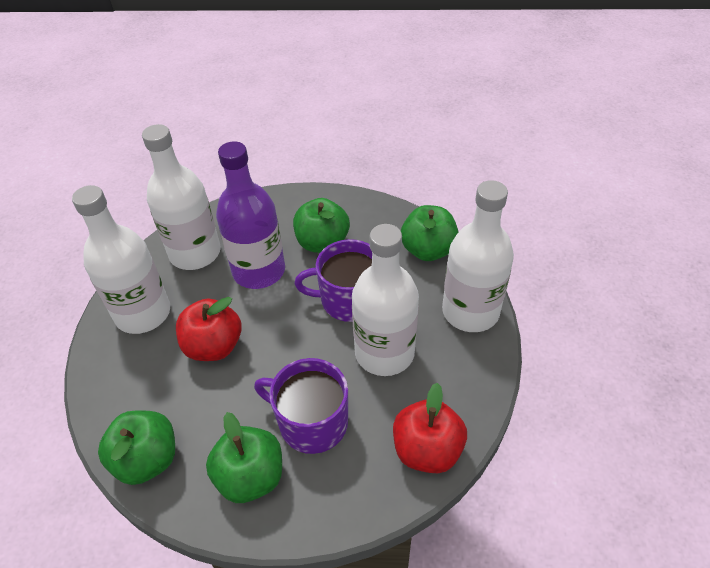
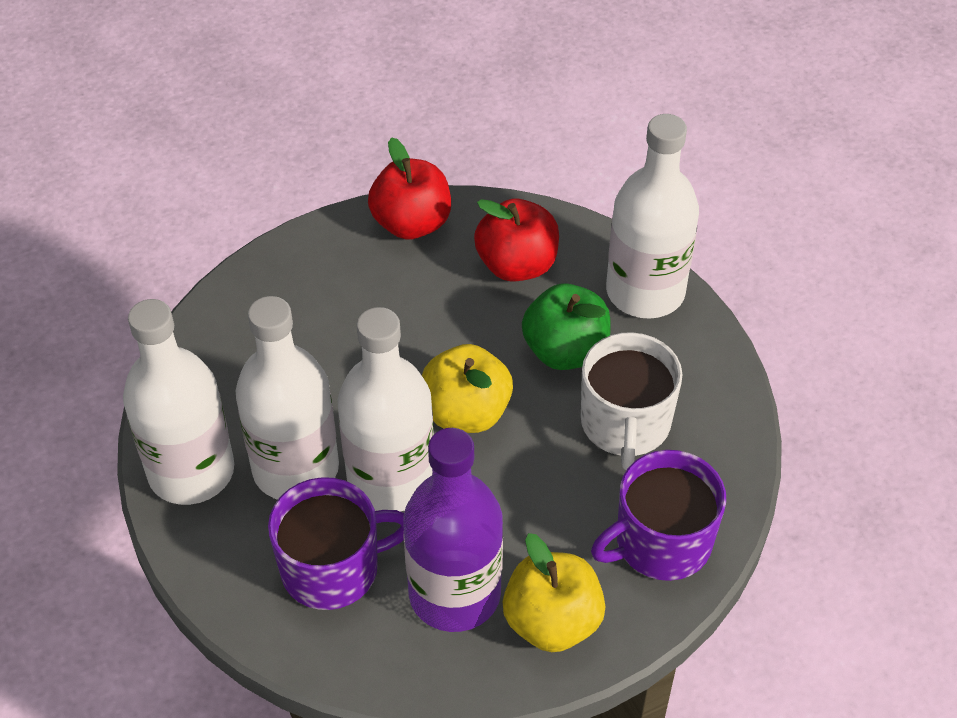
green apple: 4 -> 1
white mug: 0 -> 1
yellow apple: 0 -> 2

